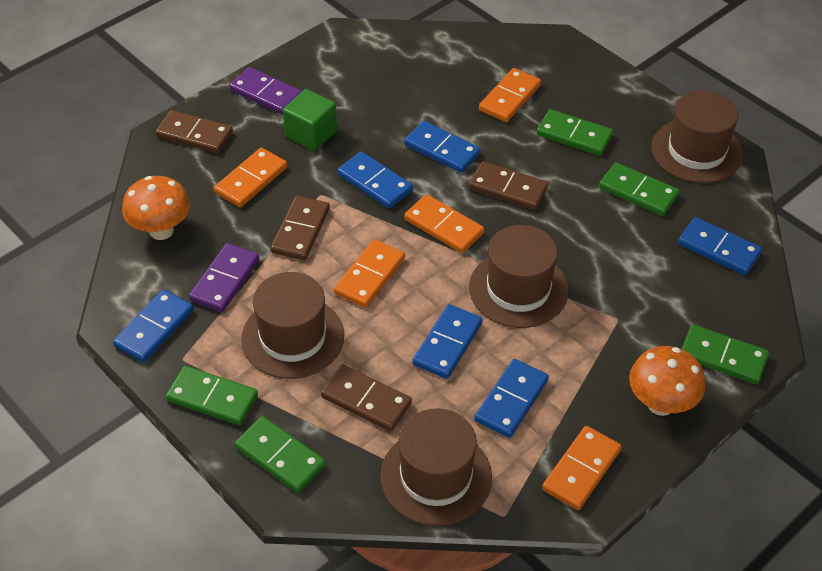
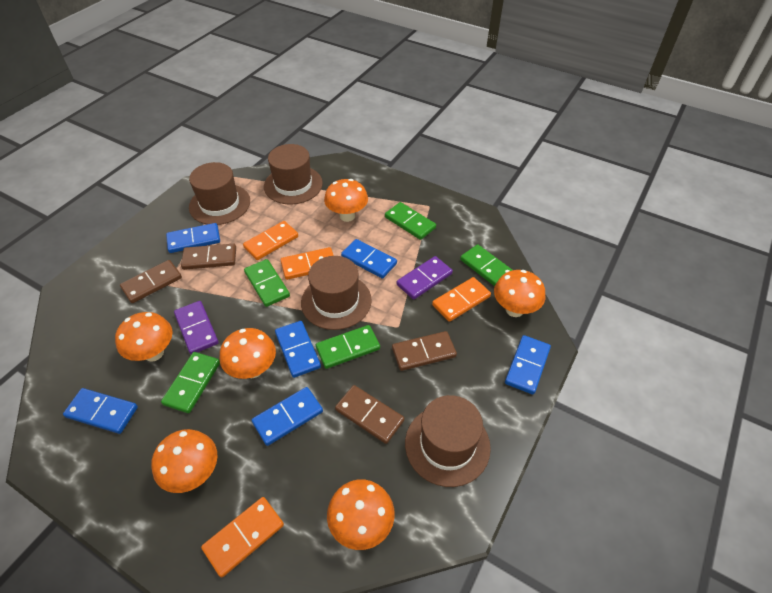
green cube: 1 -> 0
orange domino: 5 -> 4
orange mushroom: 2 -> 6

